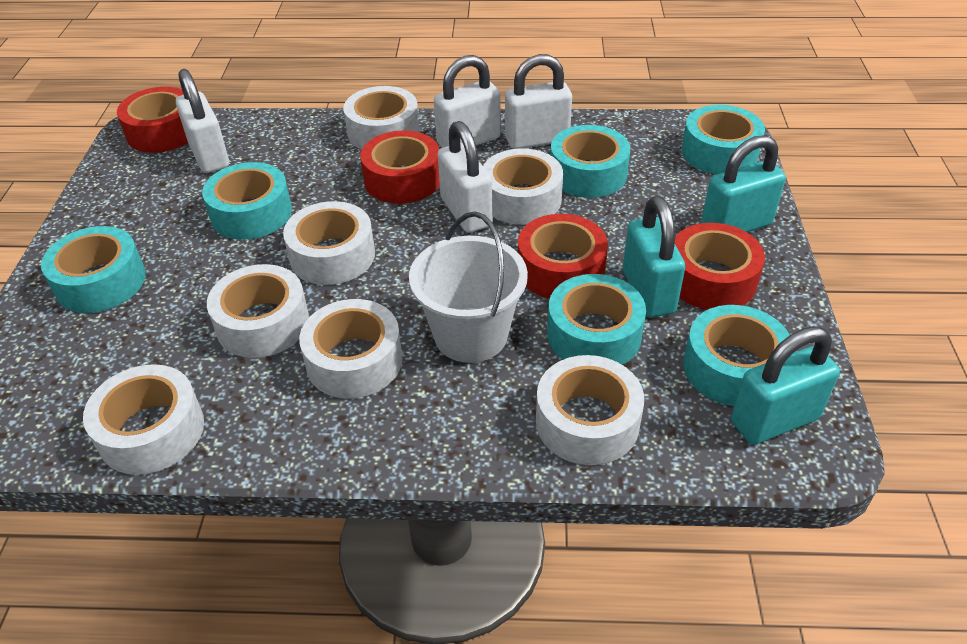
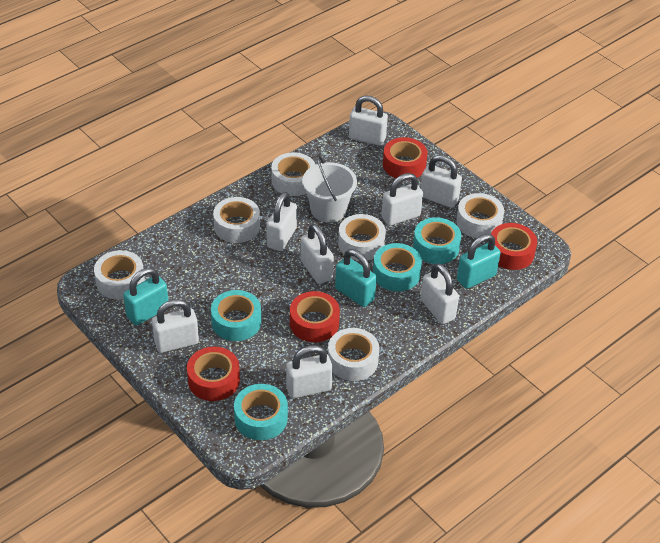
turquoise tape: 6 -> 4
white padlock: 4 -> 8
white tape: 7 -> 6

